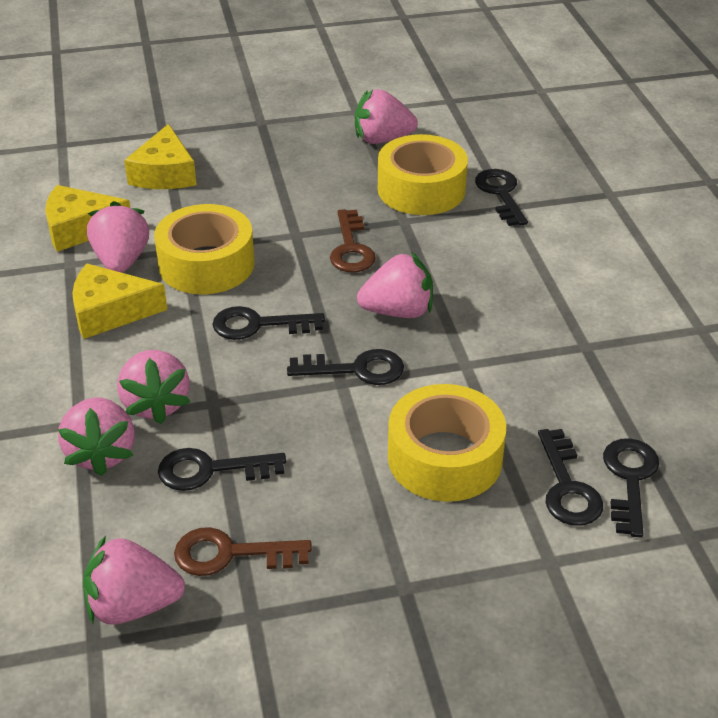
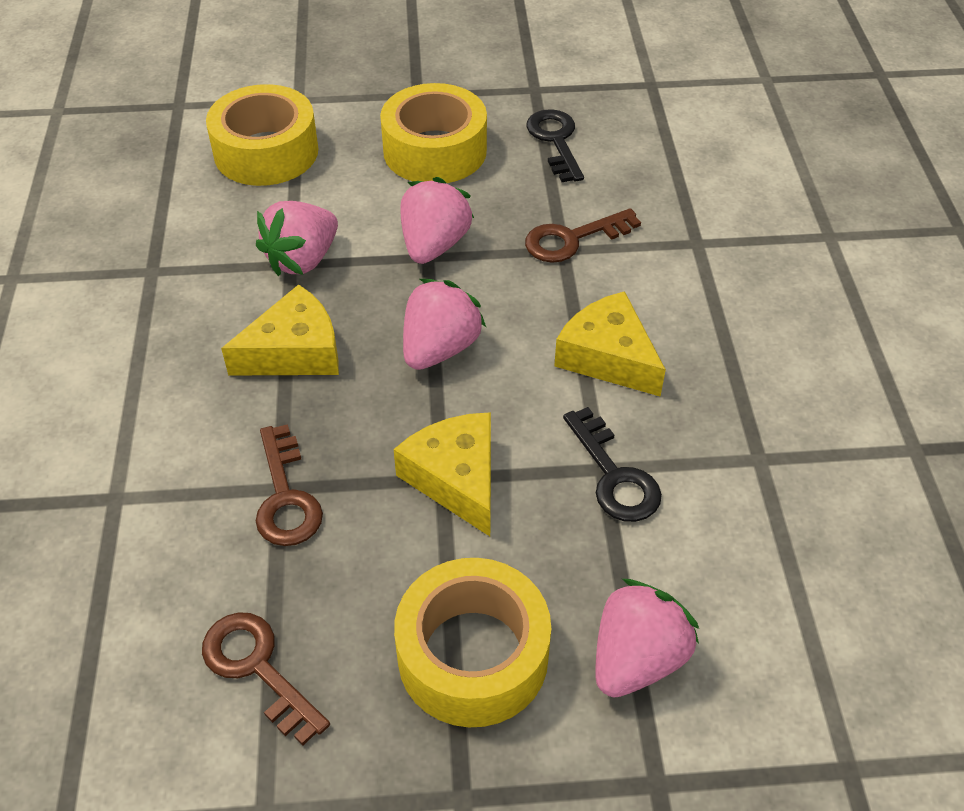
black key: 6 -> 2
brown key: 2 -> 3
pink strawberry: 6 -> 4

